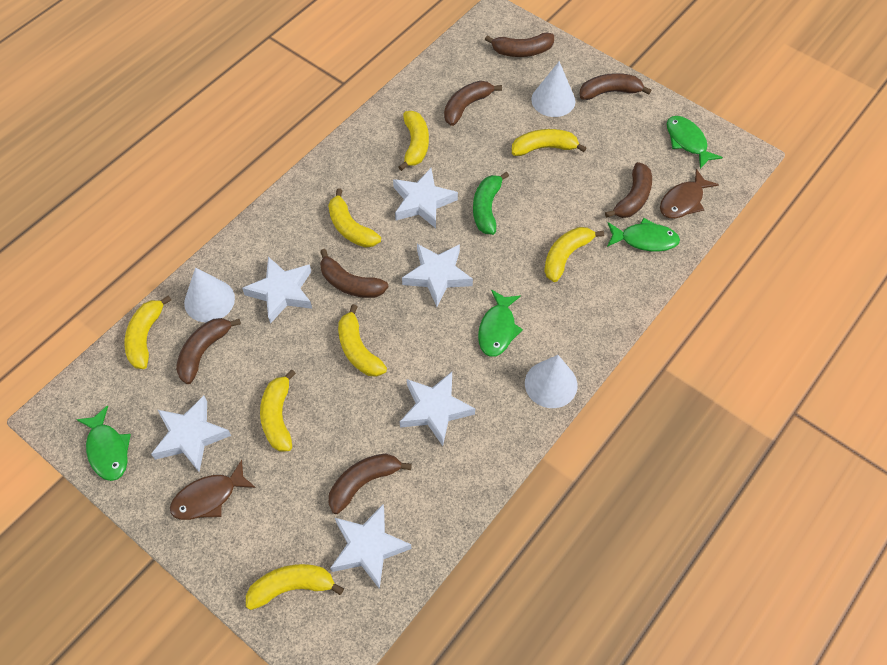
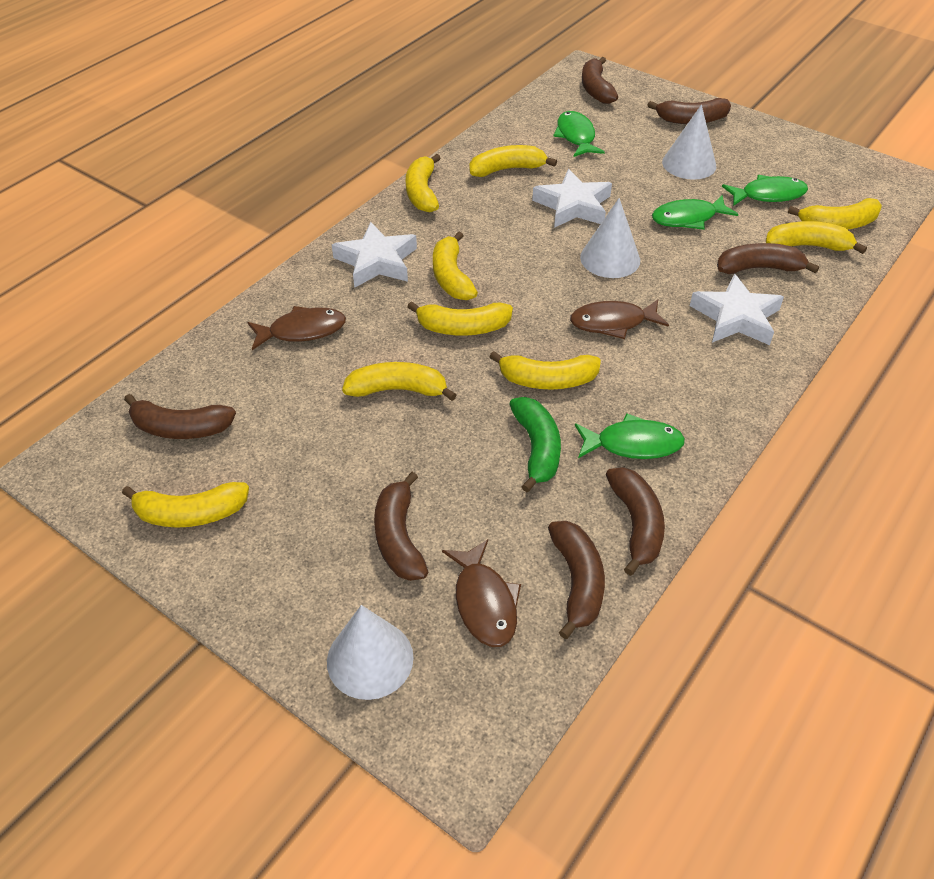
brown fish: 2 -> 3
white star: 6 -> 3
yellow banana: 8 -> 9

